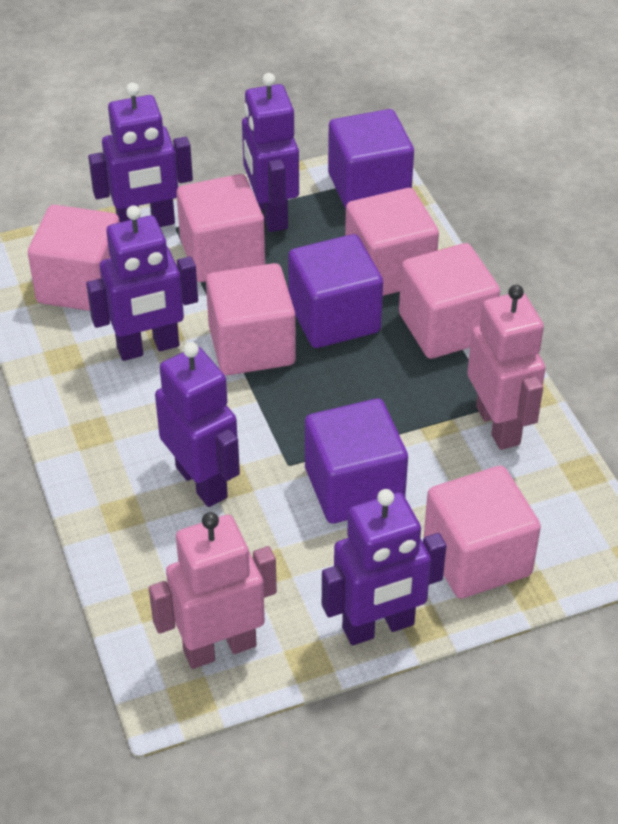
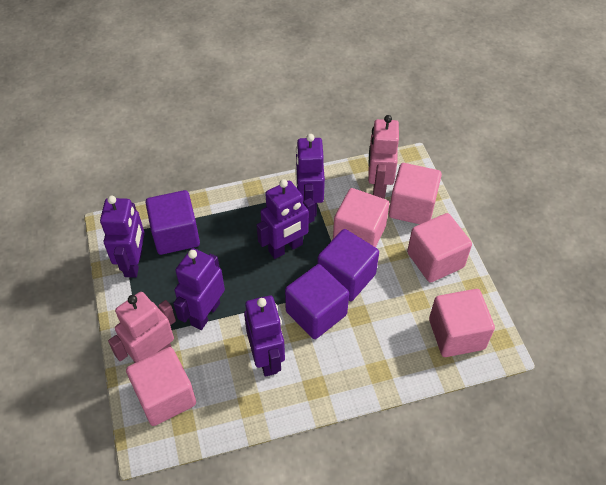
pink cube: 6 -> 5

